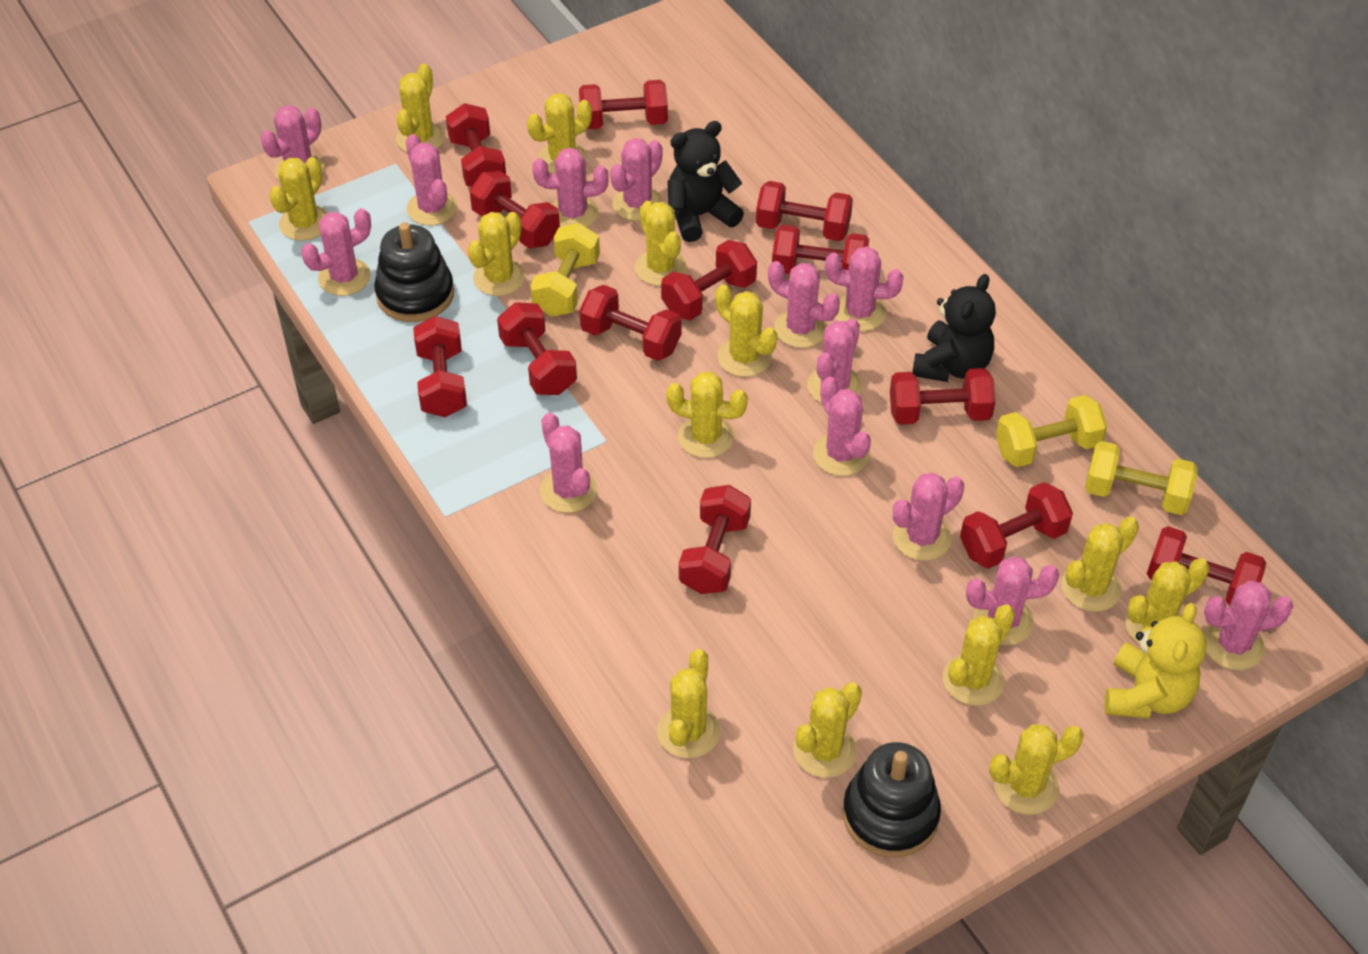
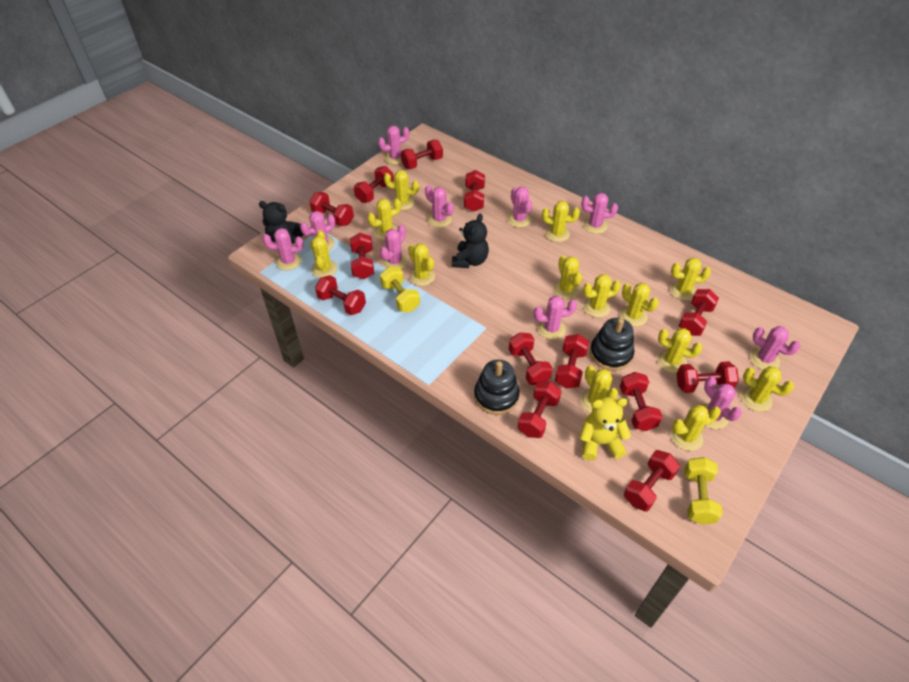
pink cactus: 13 -> 10
yellow dumbbell: 3 -> 2

